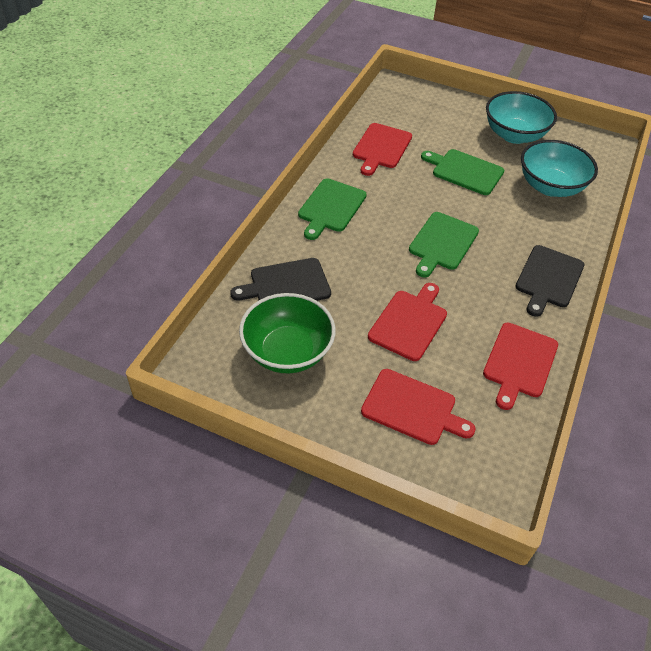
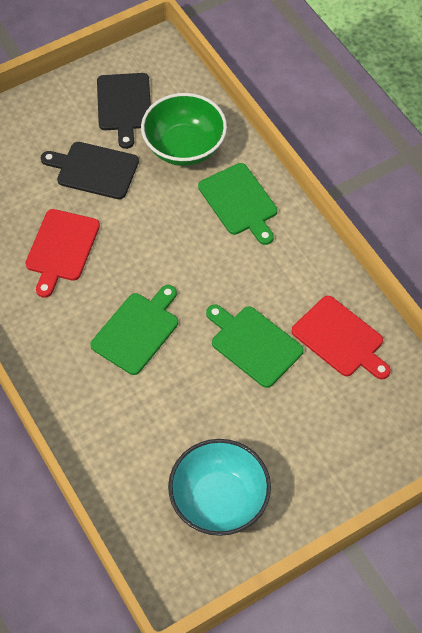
red cutting board: 4 -> 2
turquoise bowl: 2 -> 1

